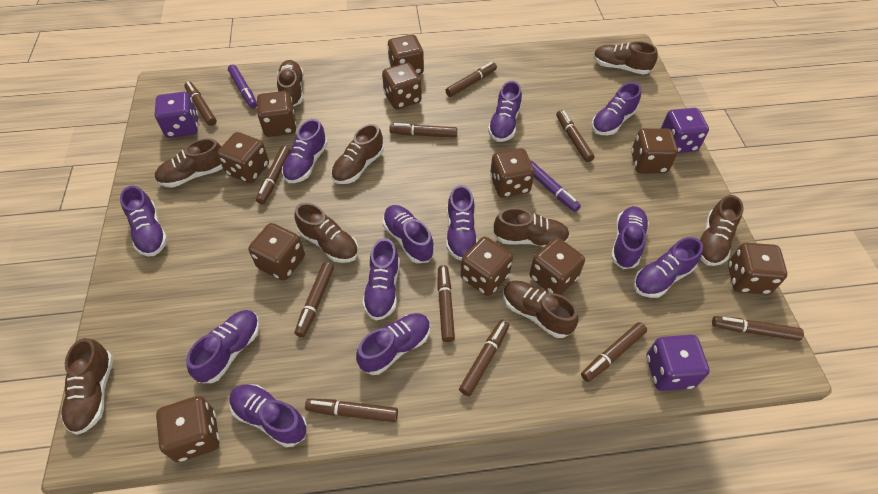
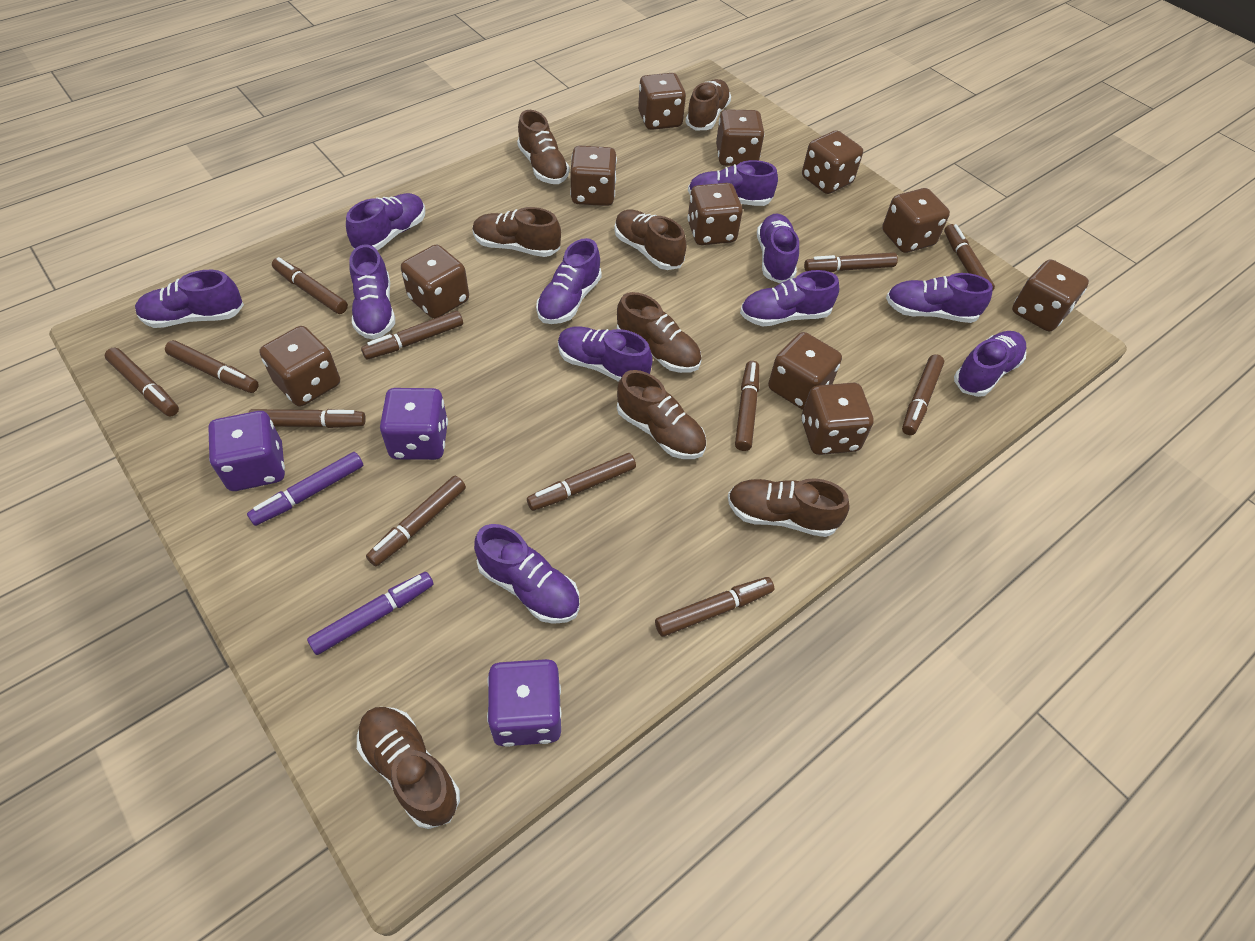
brown marker: 11 -> 12
brown shoe: 9 -> 8
purple shoe: 12 -> 11

